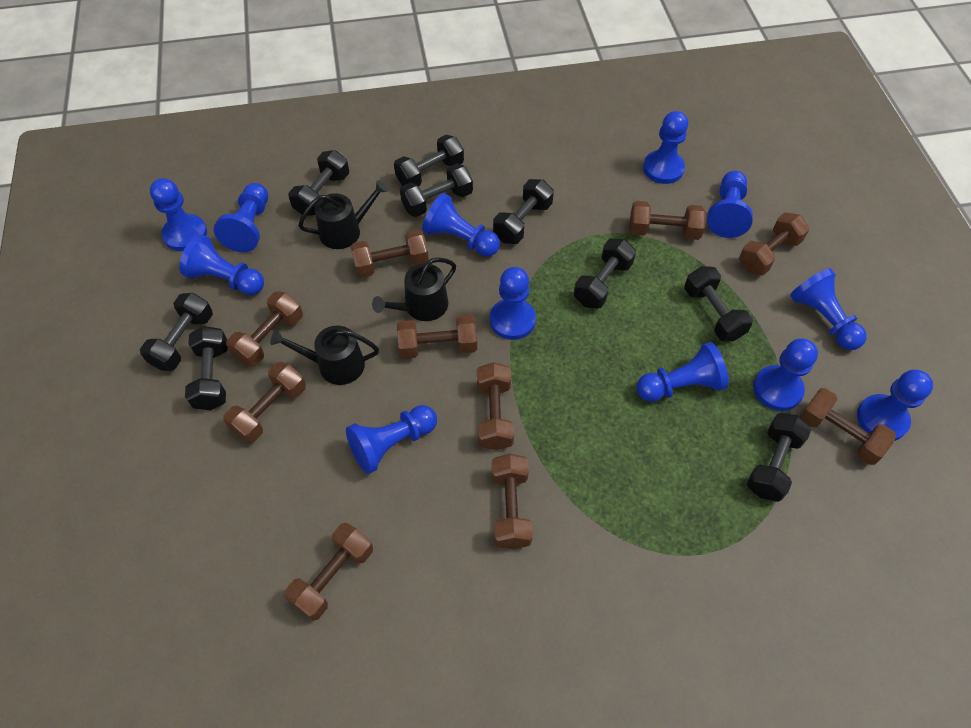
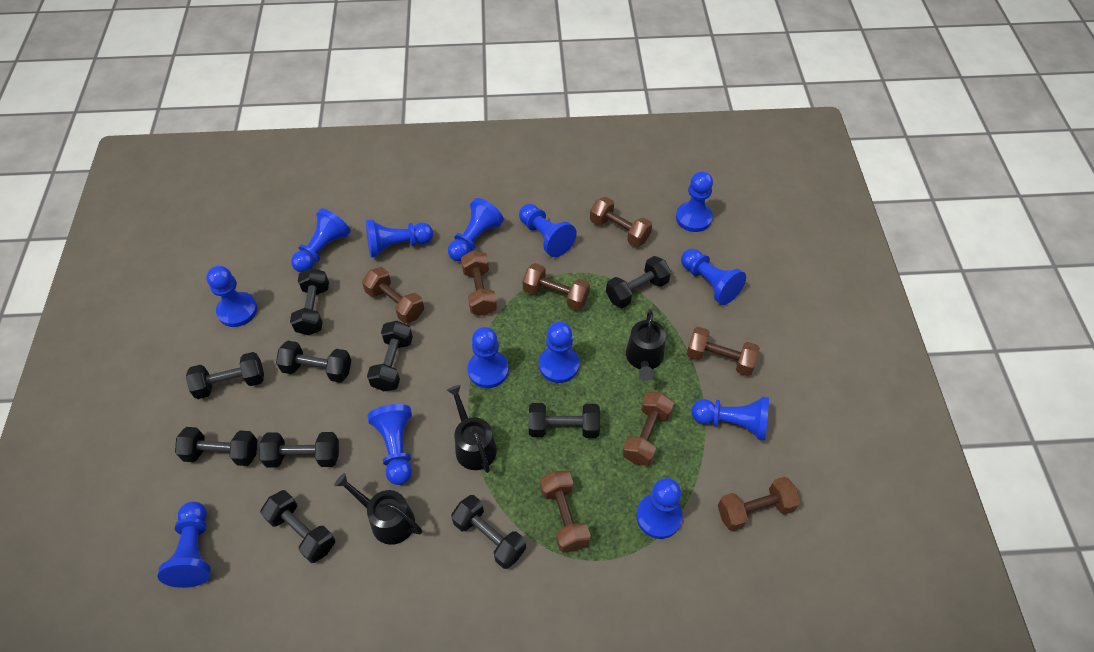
black dumbbell: 9 -> 10
blue pawn: 12 -> 13
brown dumbbell: 10 -> 8

